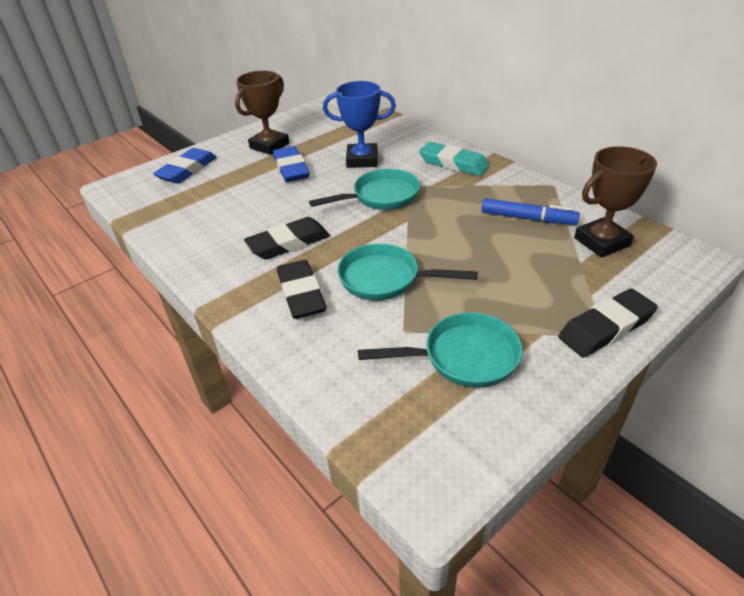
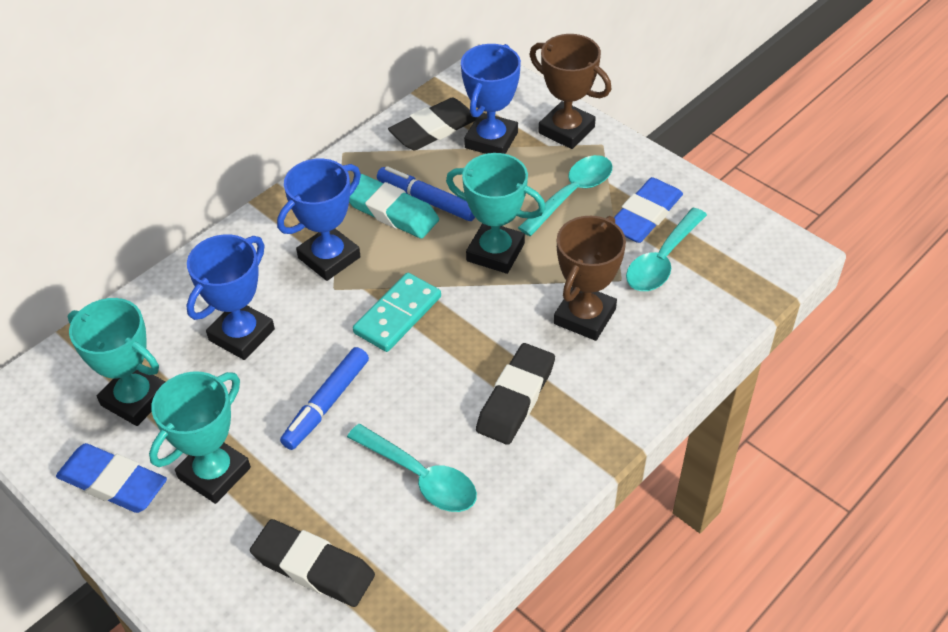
blue marker: 1 -> 2
blue trophy: 1 -> 3
turquoise domino: 0 -> 1
turquoise pan: 3 -> 0
turquoise spoon: 0 -> 3
turquoise trophy: 0 -> 3

